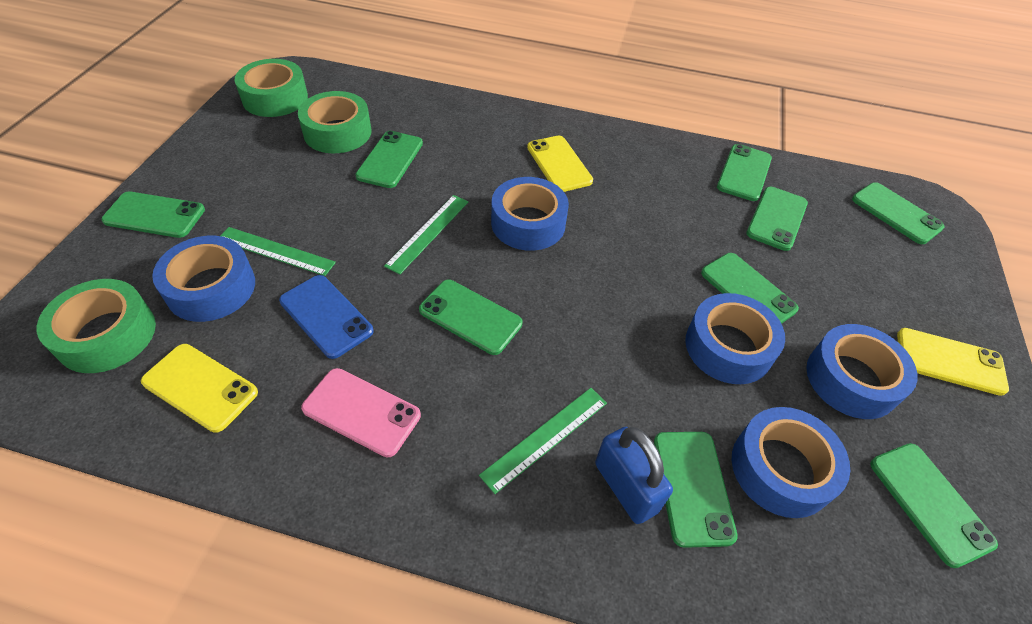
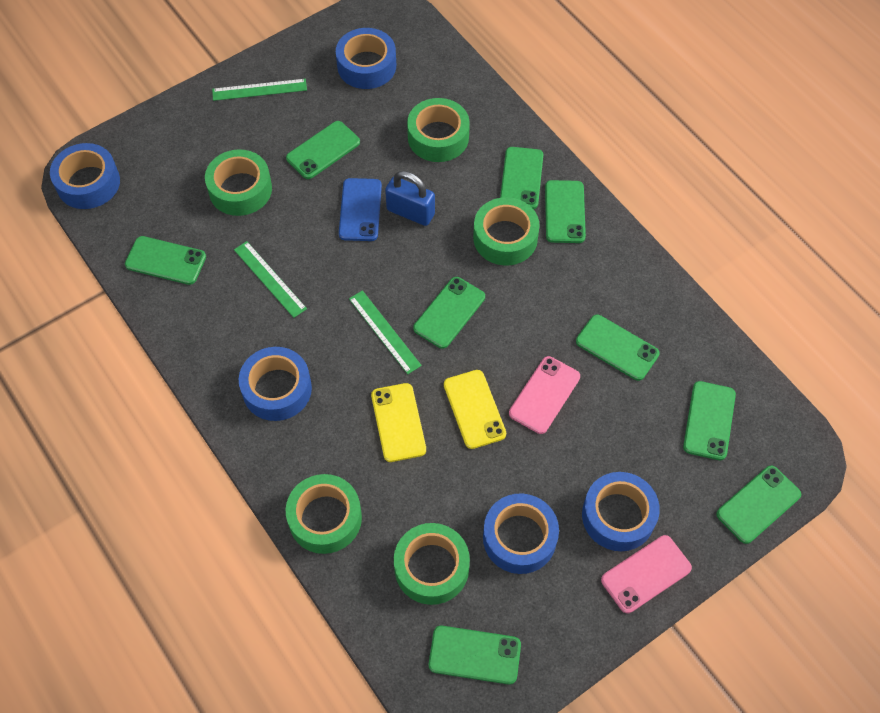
green tape: 3 -> 5
pink phone: 1 -> 2
yellow phone: 3 -> 2

